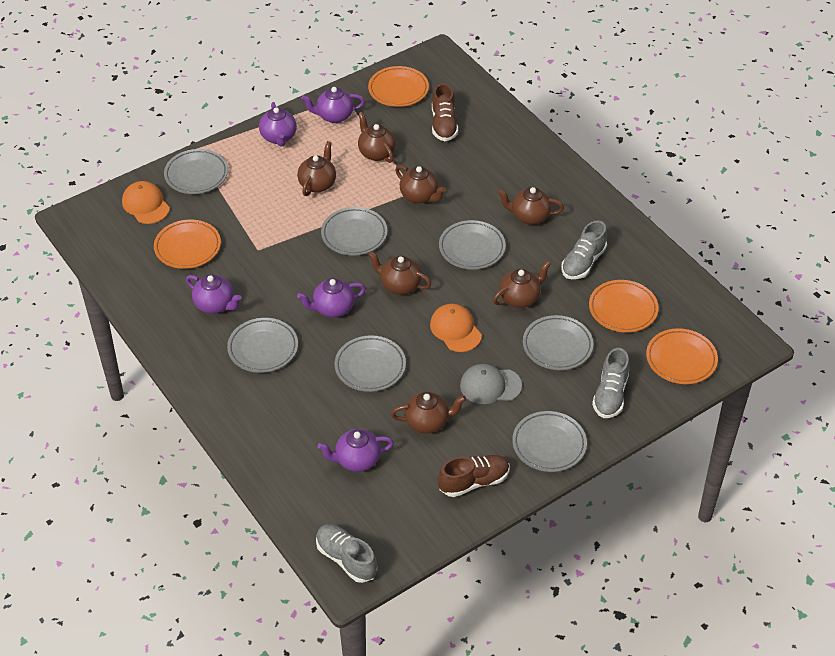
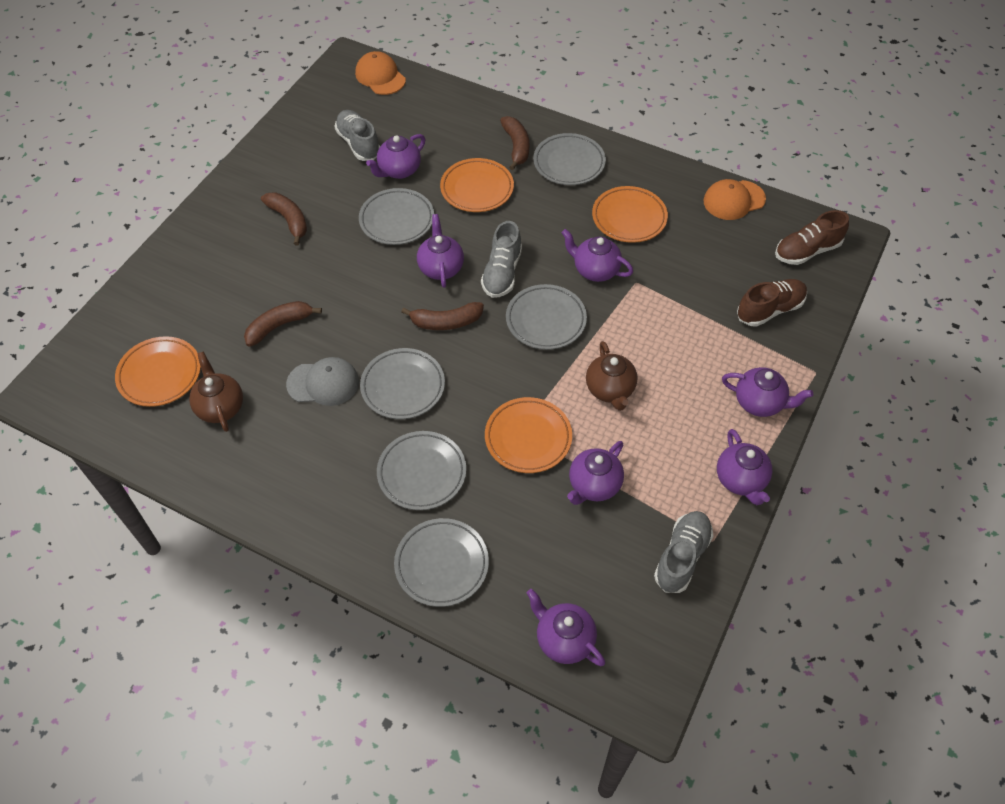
brown banana: 0 -> 4
brown teapot: 7 -> 2
grey plate: 7 -> 6
purple teapot: 5 -> 7

